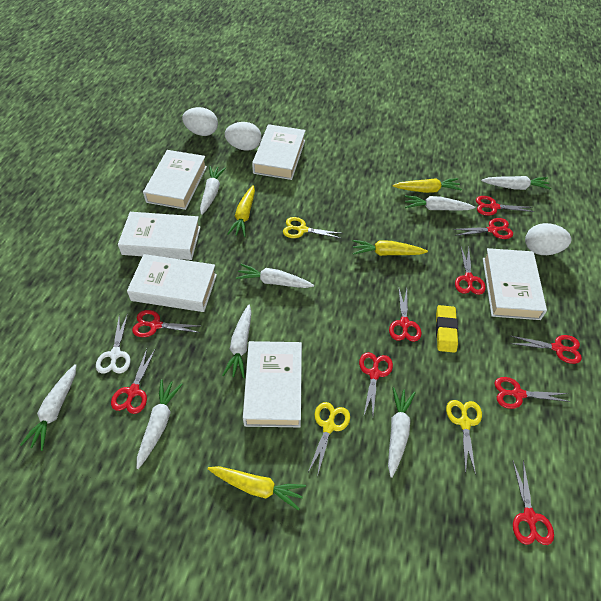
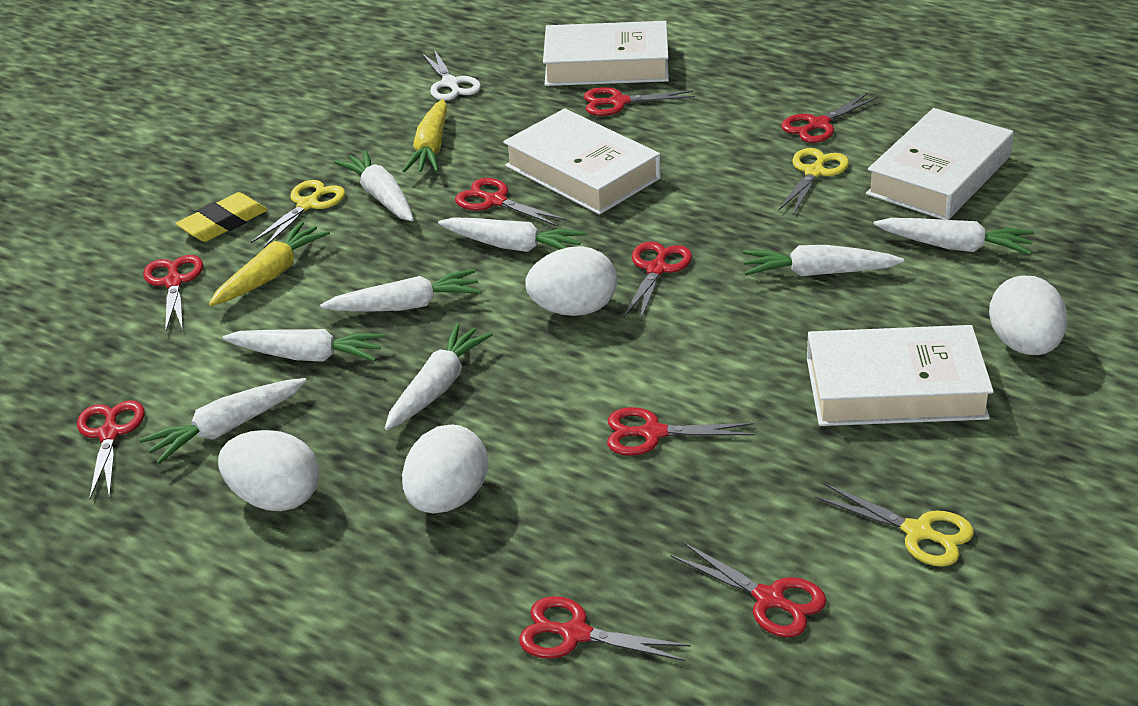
red scissors: 10 -> 9
white book: 6 -> 4
white egg: 3 -> 4
yellow carrot: 4 -> 2

